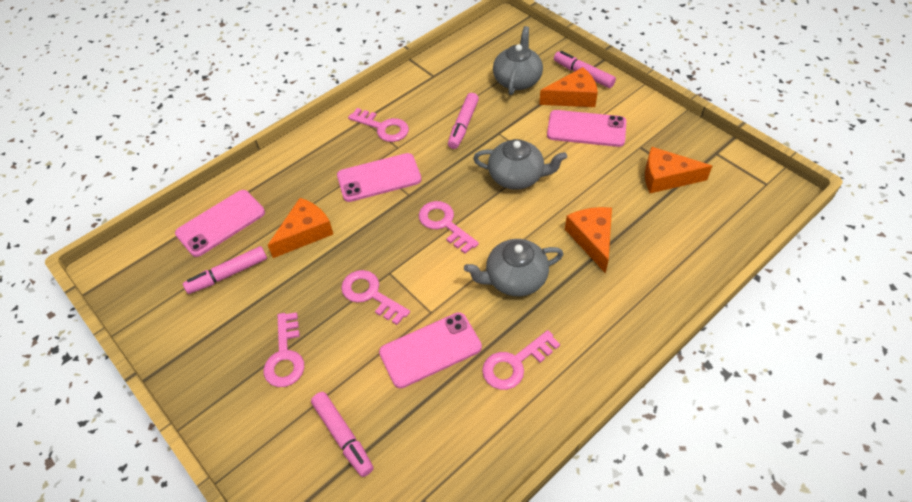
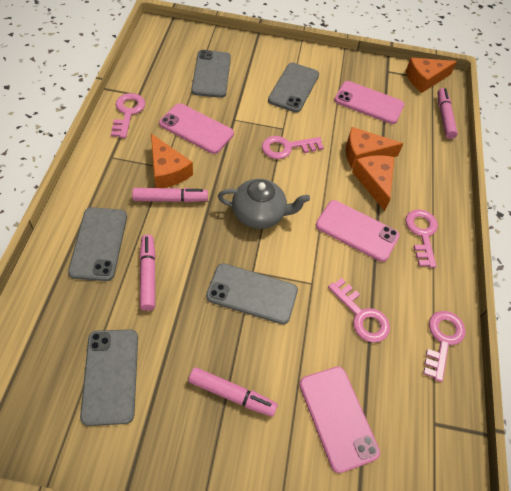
grey phone: 0 -> 5
grey teapot: 3 -> 1

